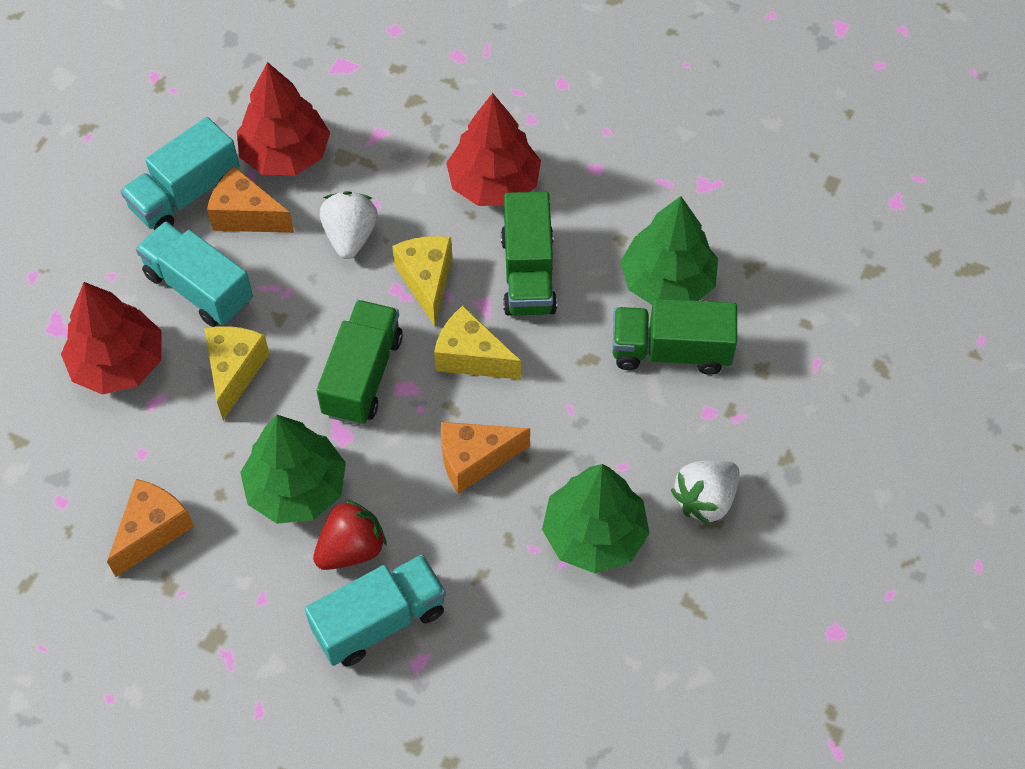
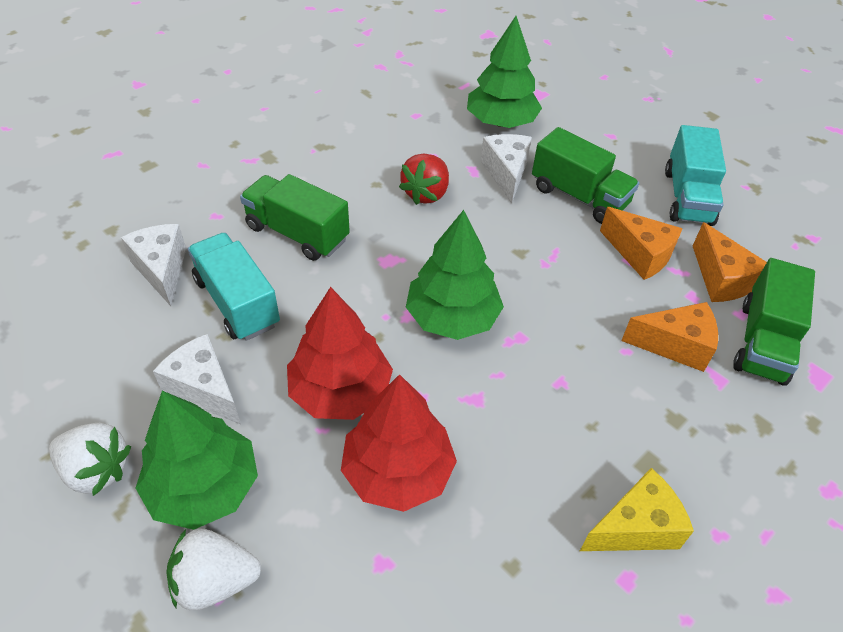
red tree: 3 -> 2
turquoise truck: 3 -> 2
white cheese: 0 -> 3
yellow cheese: 3 -> 1

